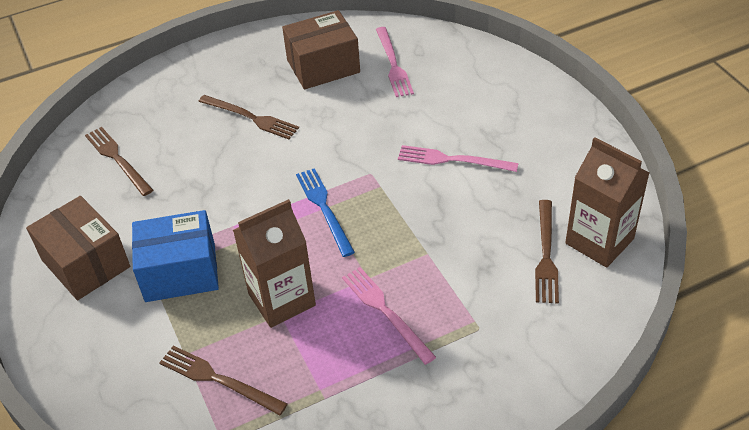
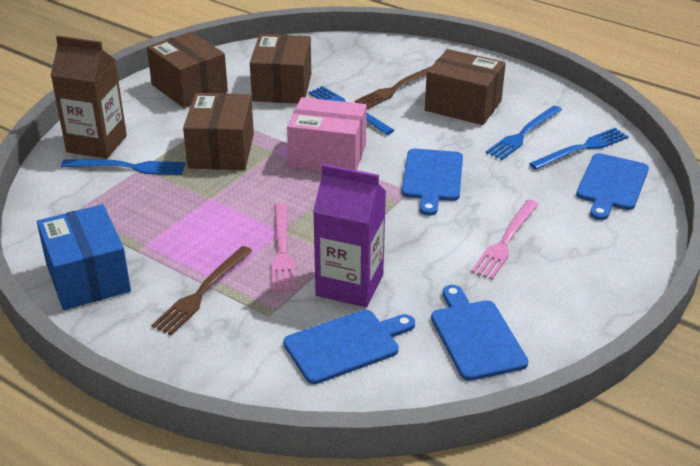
blue cutting board: 0 -> 4
blue fork: 1 -> 4
brown box: 2 -> 4
brown carton: 2 -> 1
brown fork: 4 -> 2
pink box: 0 -> 1
pink fork: 3 -> 2
purple carton: 0 -> 1

